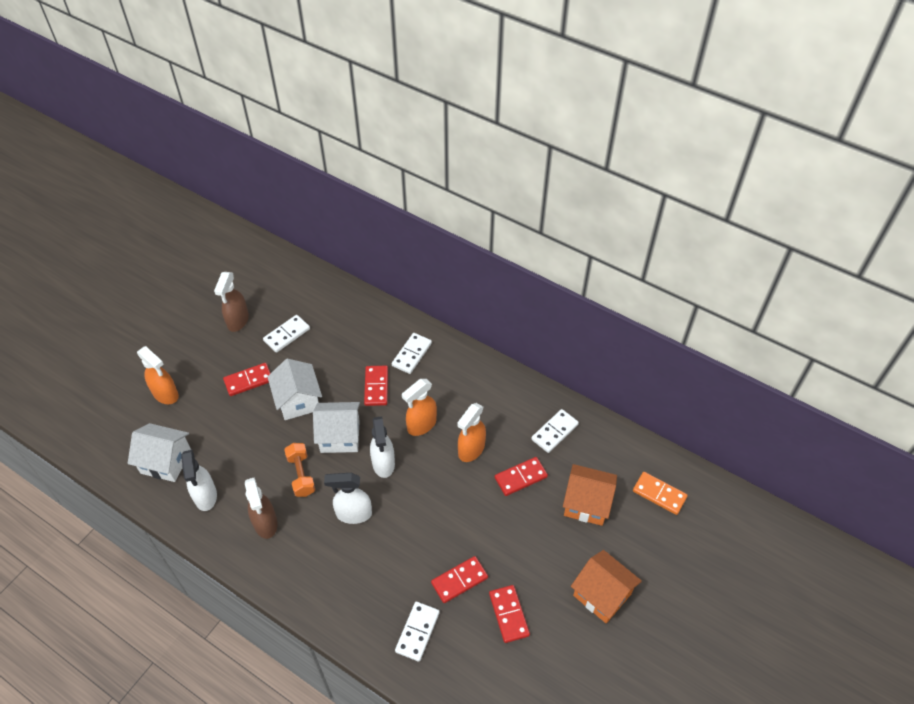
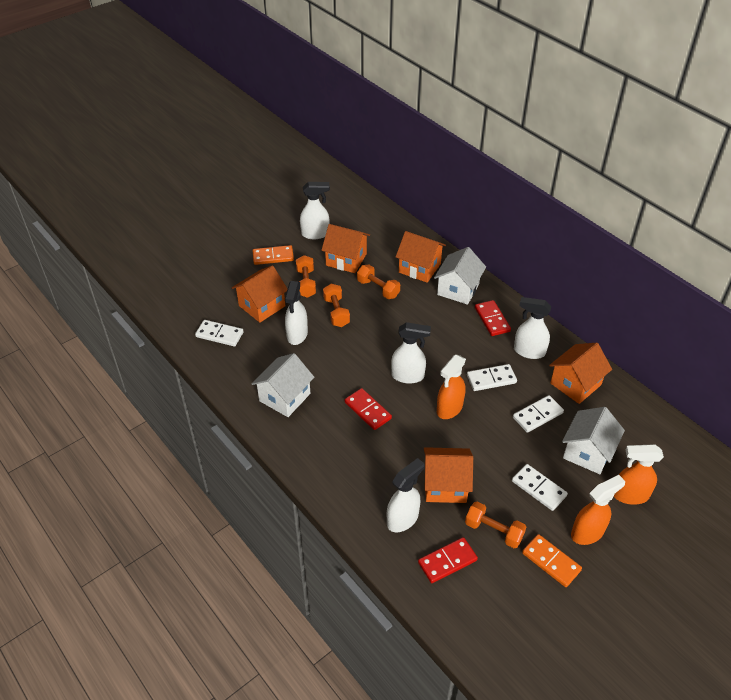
brown spray bottle: 2 -> 0
orange domino: 1 -> 2
orange dumbbell: 1 -> 4
orange house: 2 -> 5
red domino: 5 -> 3
white spray bottle: 3 -> 5

